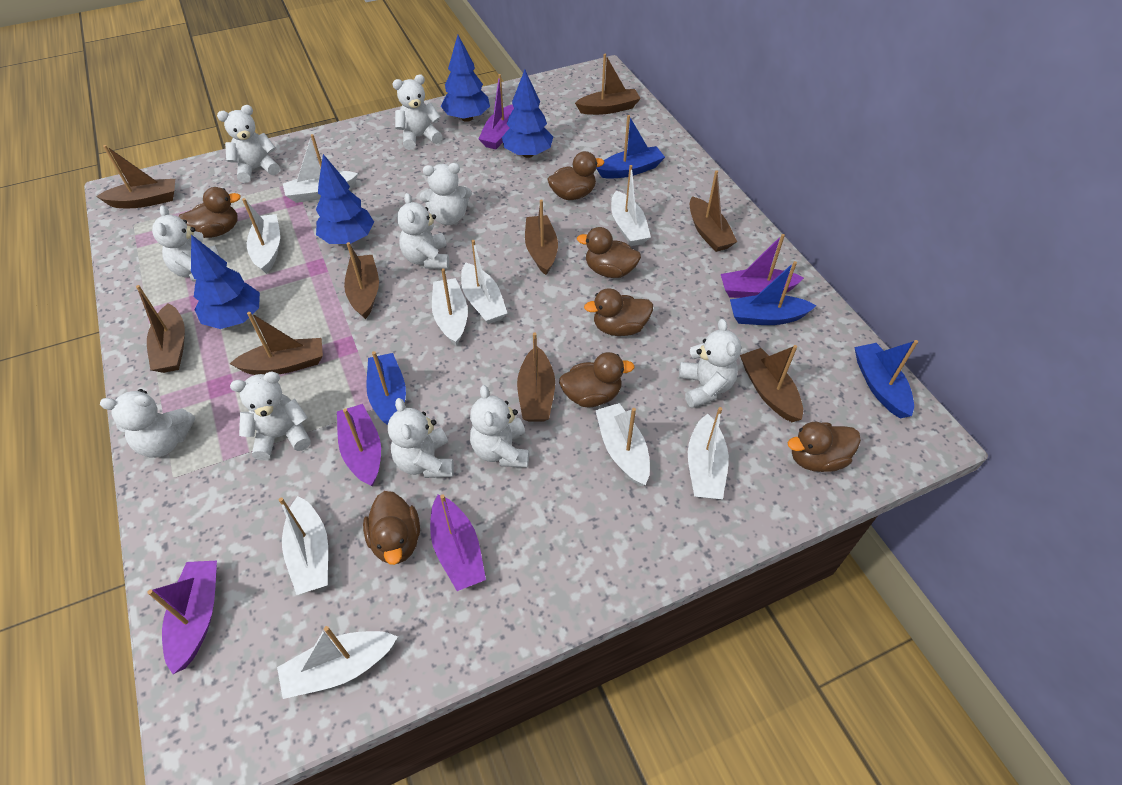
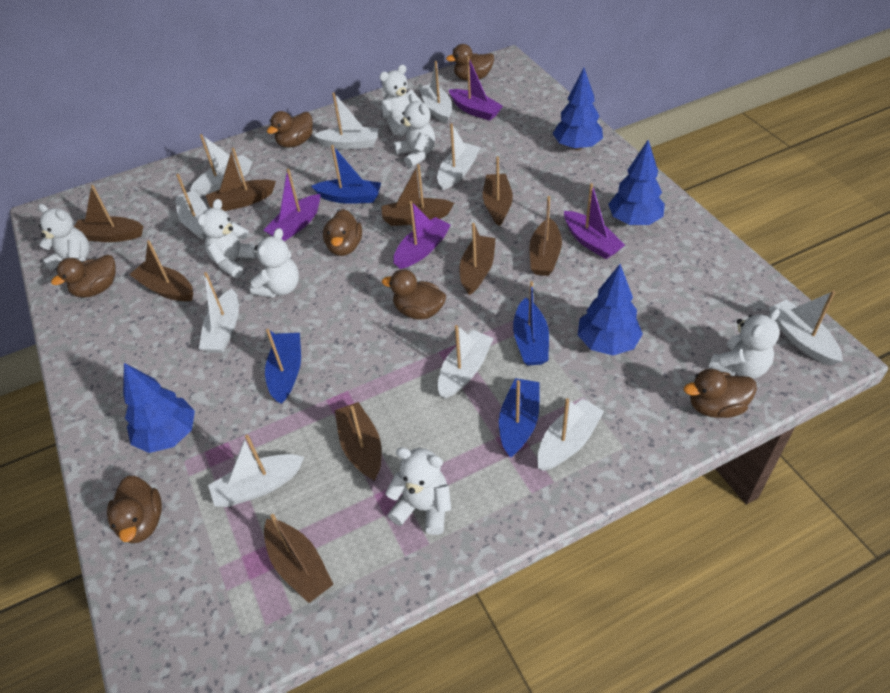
purple boat: 5 -> 4
white boat: 9 -> 10
white teddy bear: 10 -> 7

